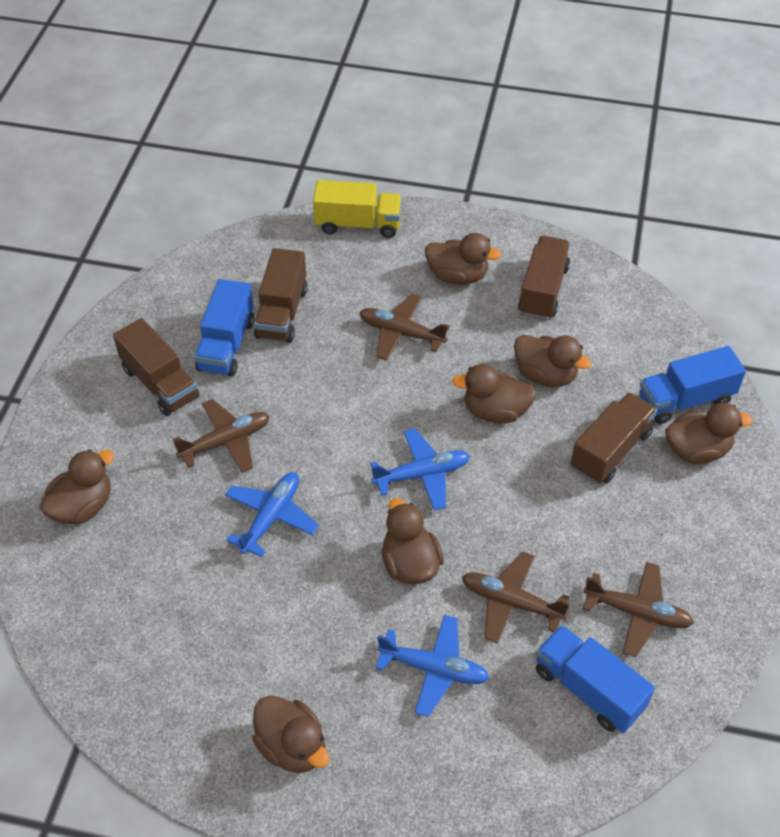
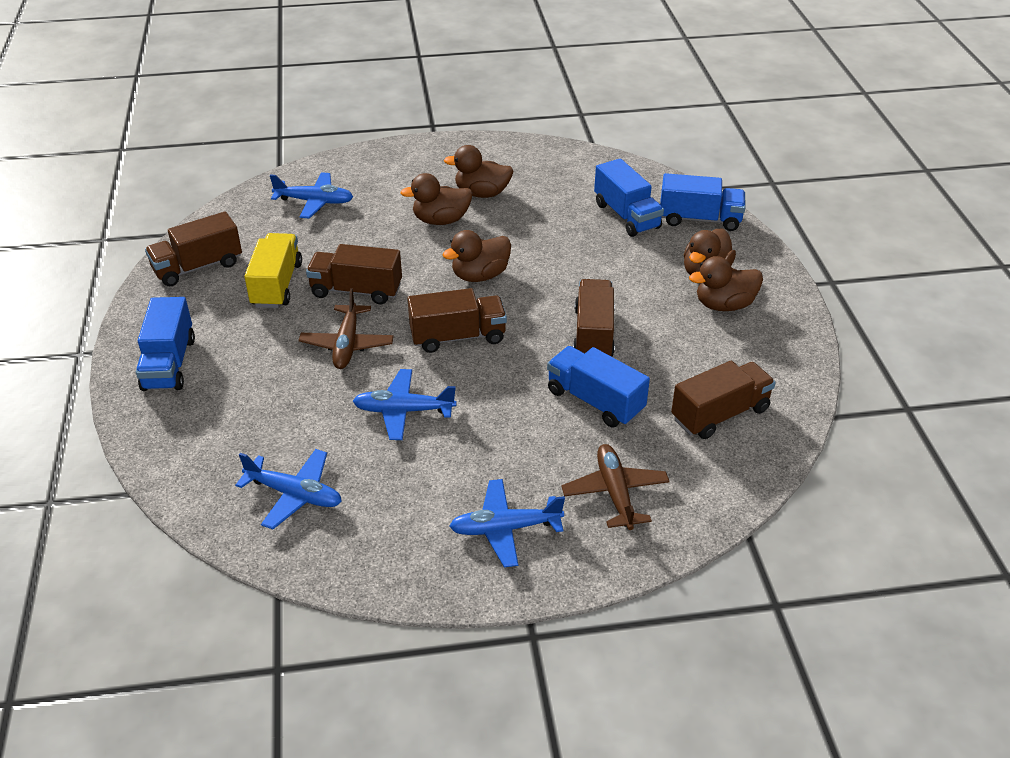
blue plane: 3 -> 4
blue truck: 3 -> 4
brown duck: 7 -> 5
brown plane: 4 -> 2
brown truck: 4 -> 5

